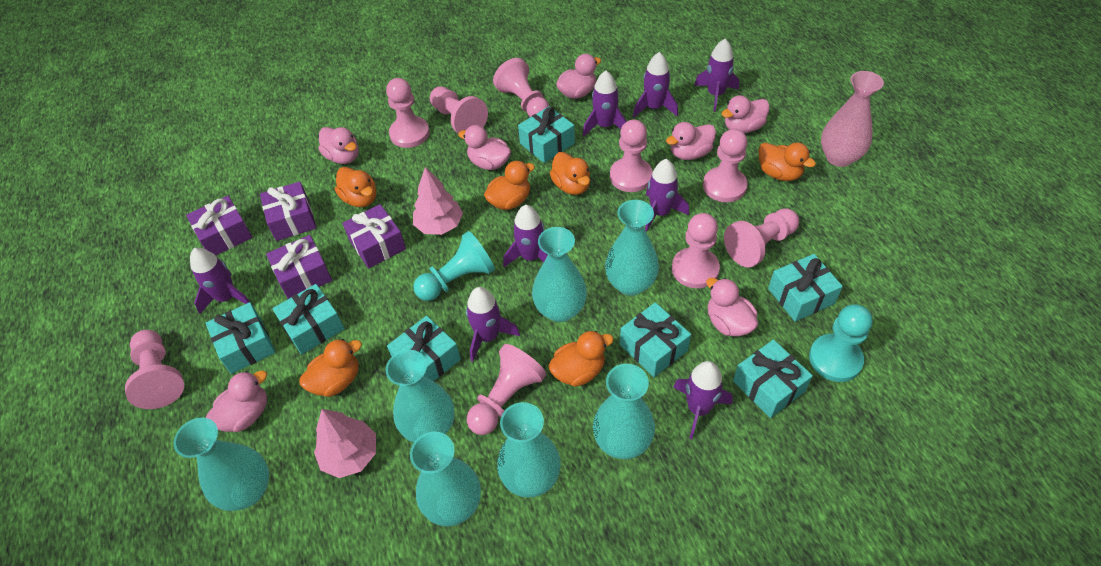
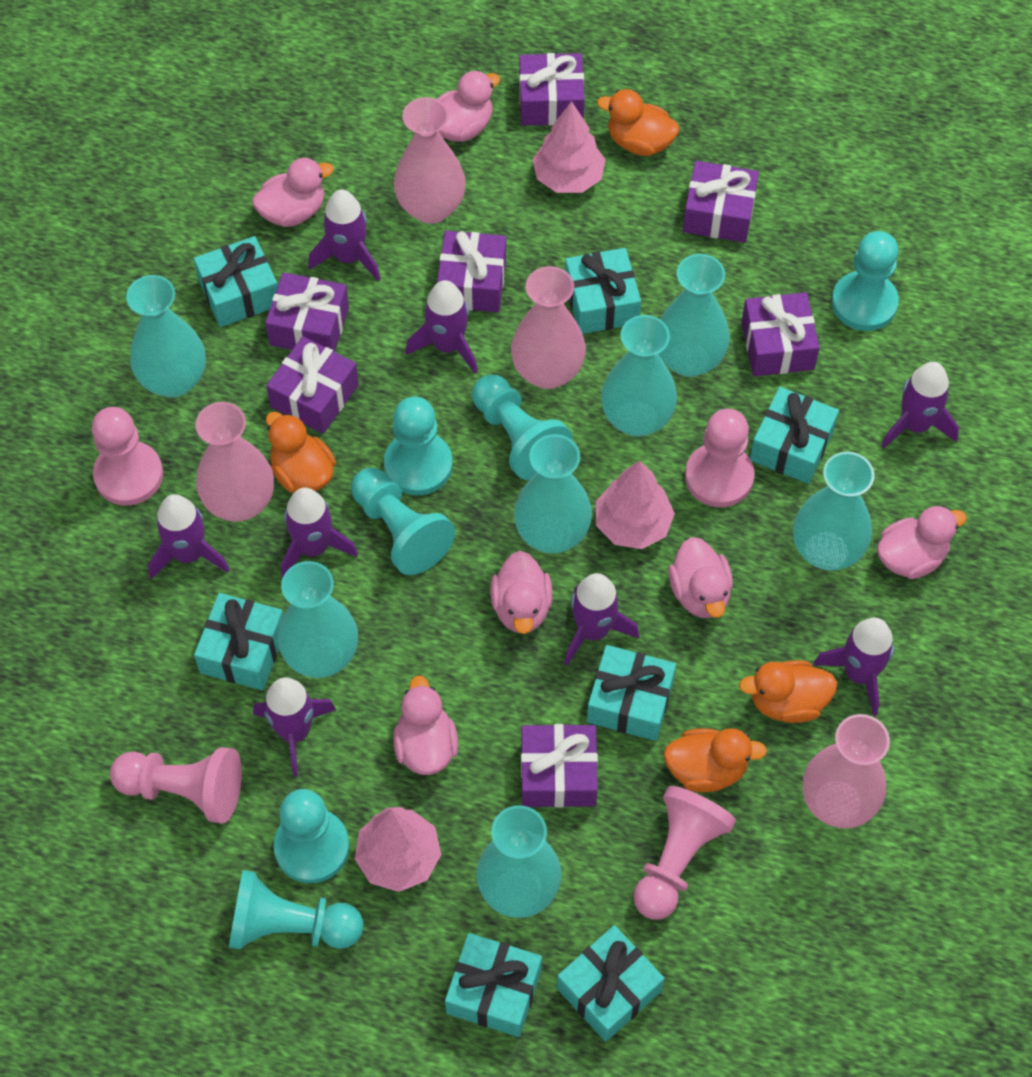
orange duck: 6 -> 4
pink duck: 7 -> 6
pink pawn: 9 -> 4
pink tree: 2 -> 3
pink vase: 1 -> 4
purple gift: 4 -> 7
turquoise pawn: 2 -> 6

